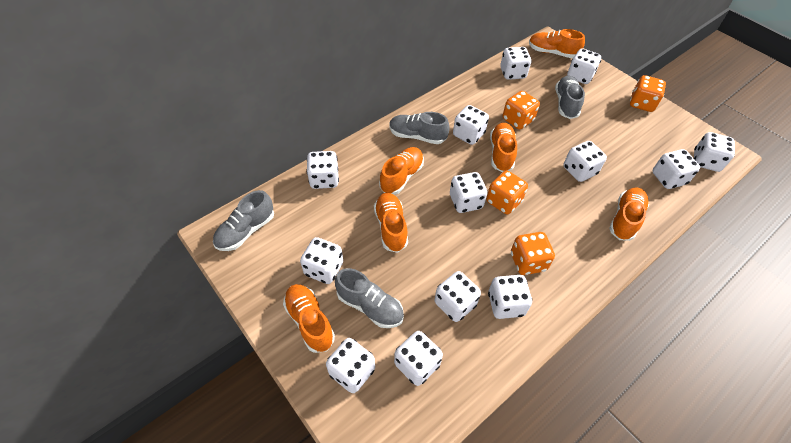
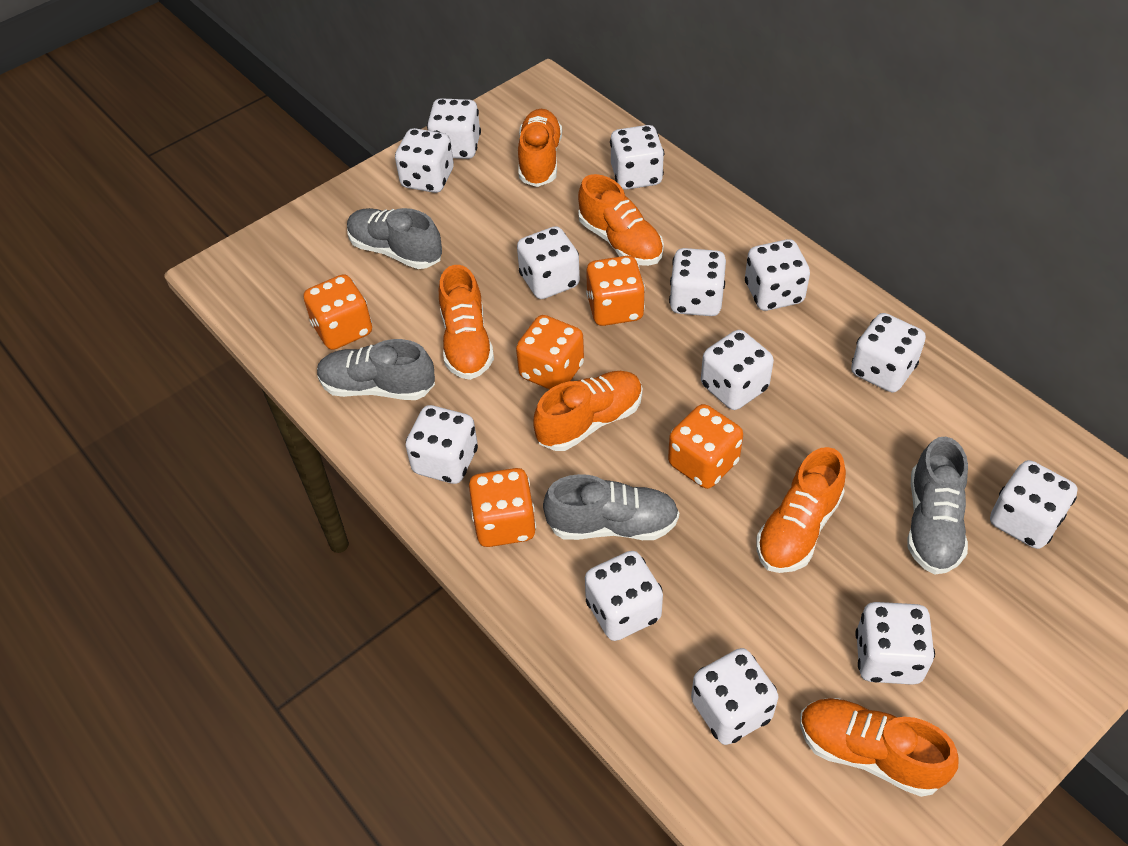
orange dice: 4 -> 5

